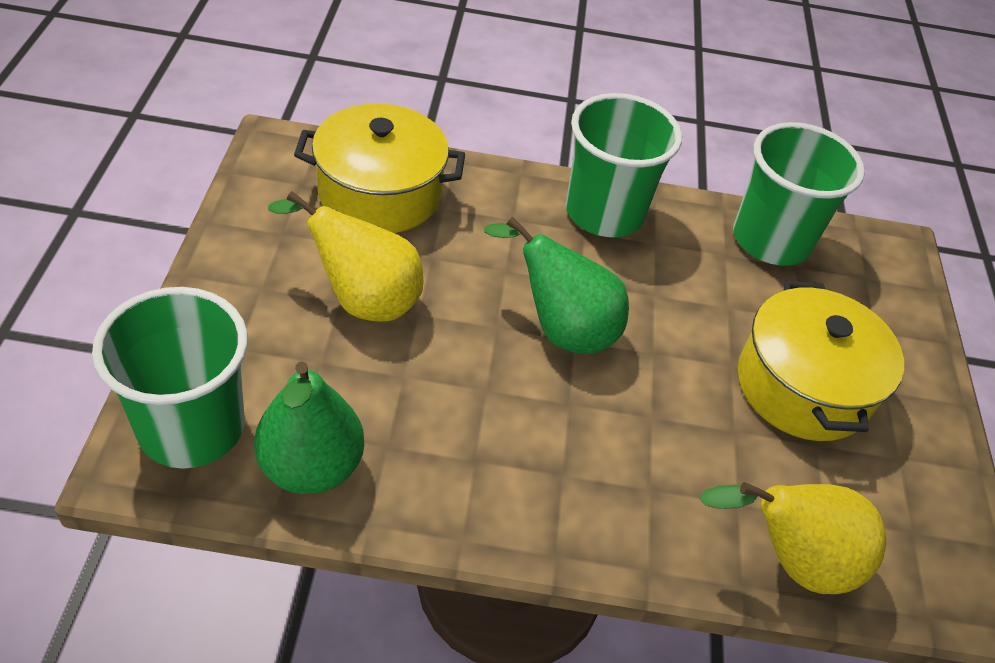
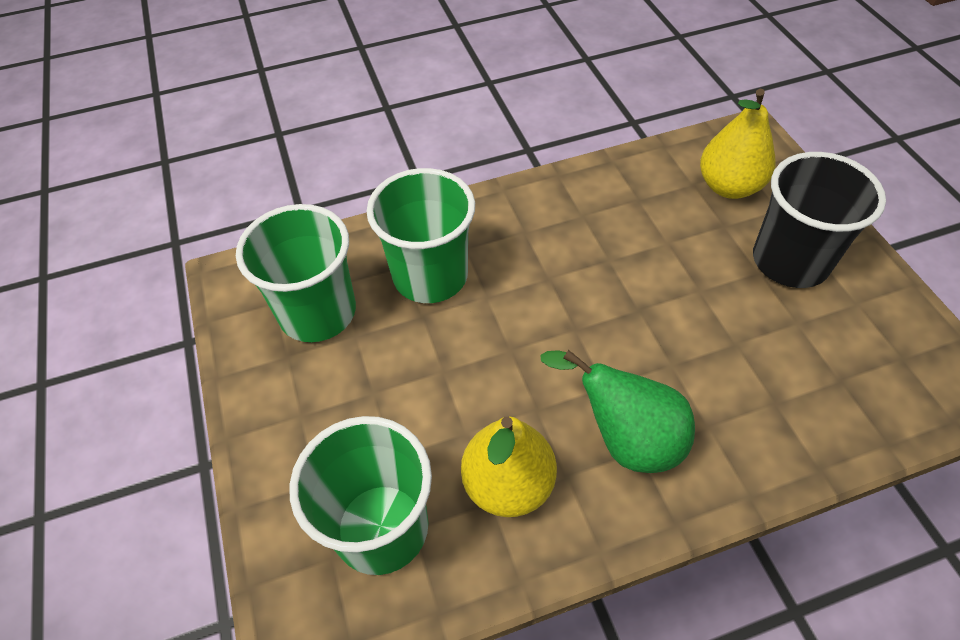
black cup: 0 -> 1
green pear: 2 -> 1
yellow pot: 2 -> 0

